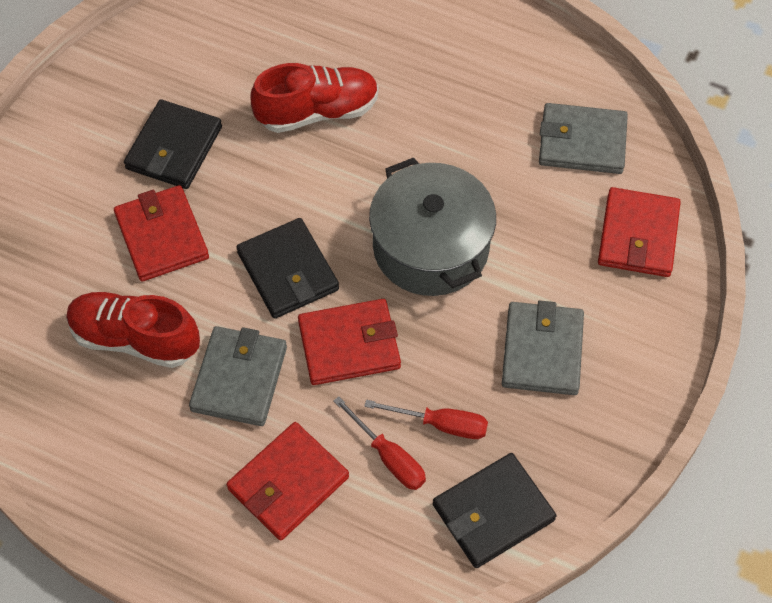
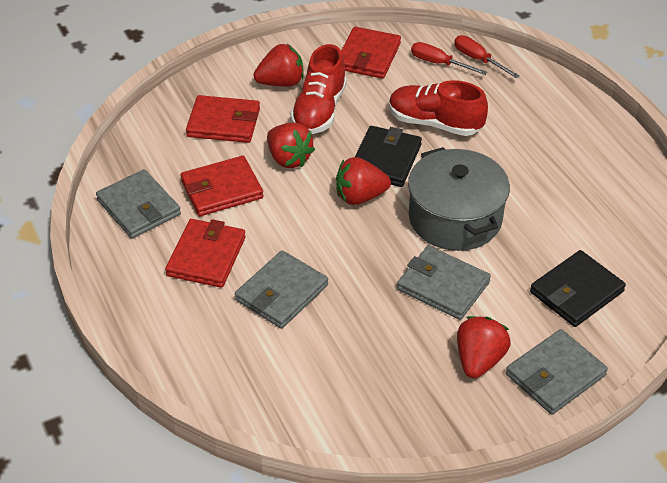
black wallet: 3 -> 2
grey wallet: 3 -> 4
red strawberry: 0 -> 4

